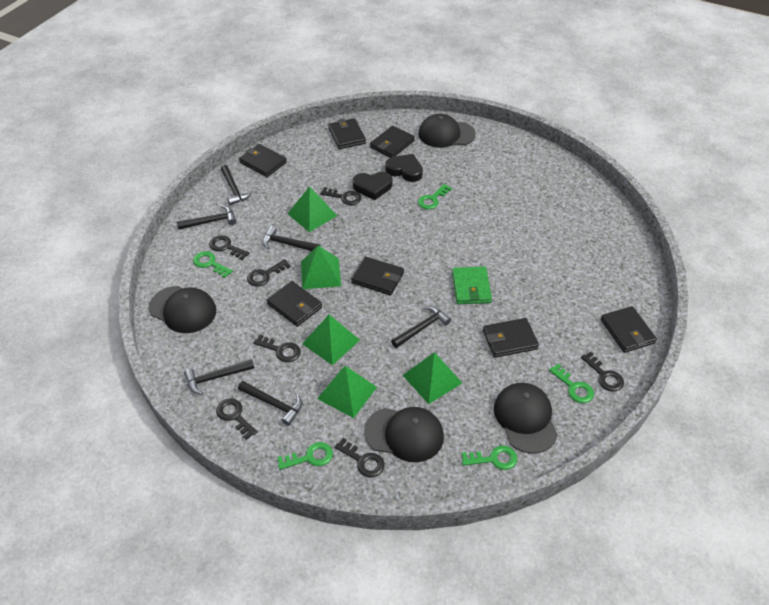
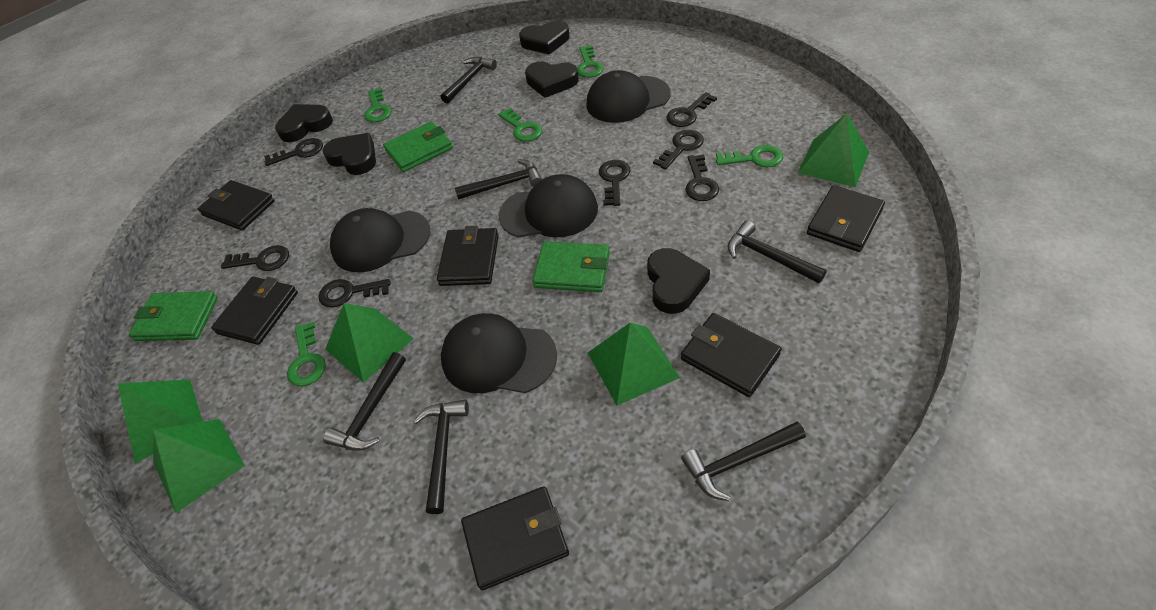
black heart: 2 -> 5
black wallet: 7 -> 6
green wallet: 1 -> 3

